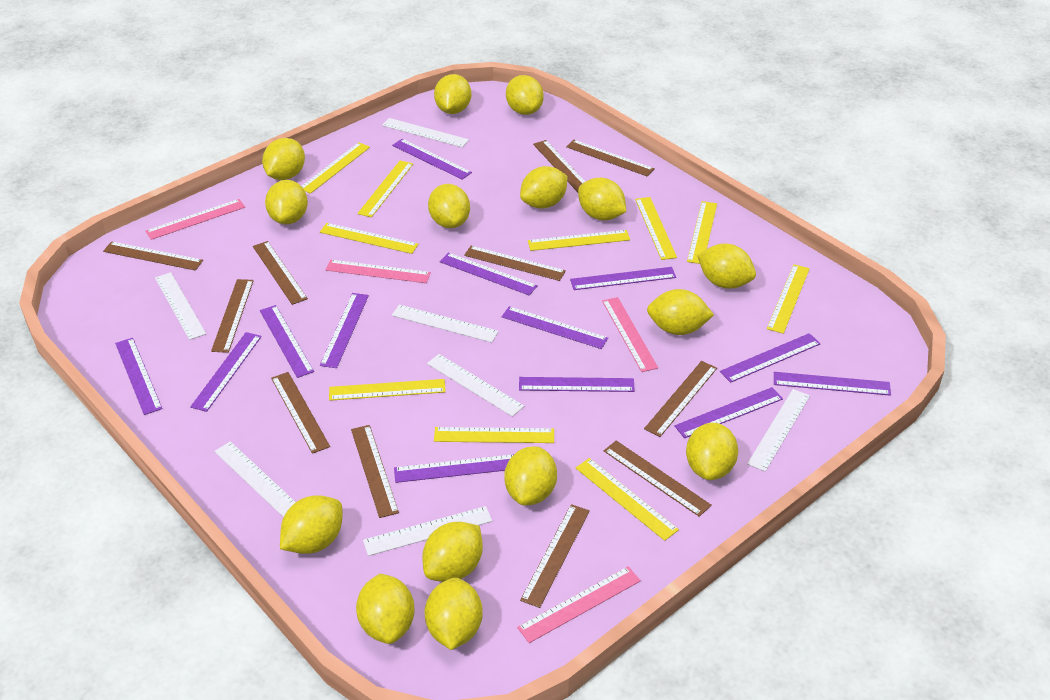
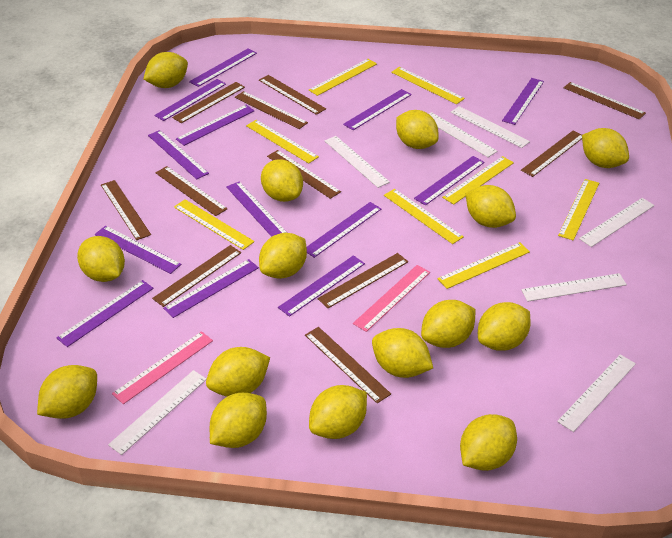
pink ruler: 4 -> 2
yellow ruler: 10 -> 8

